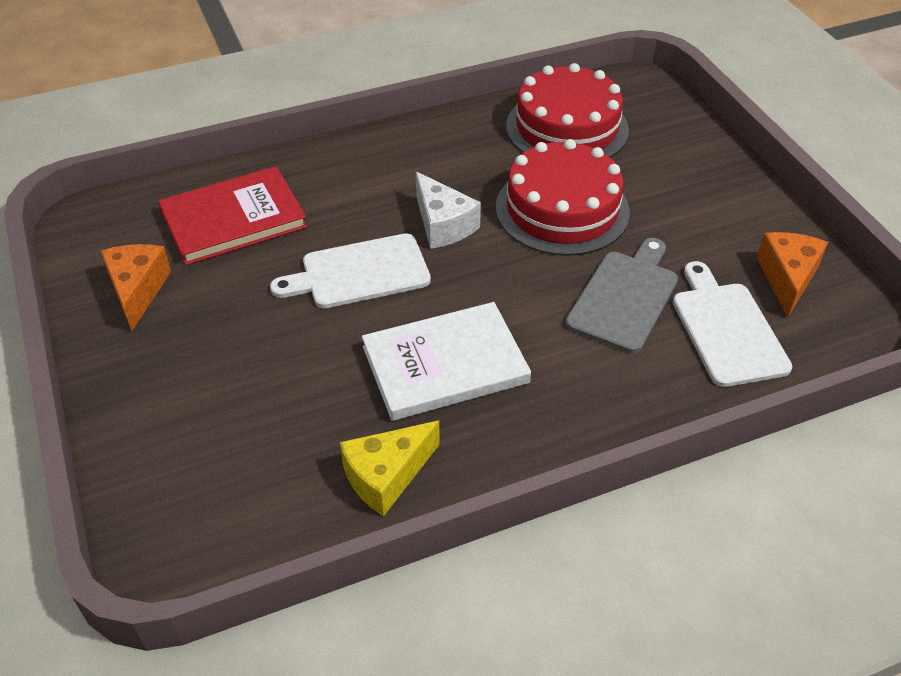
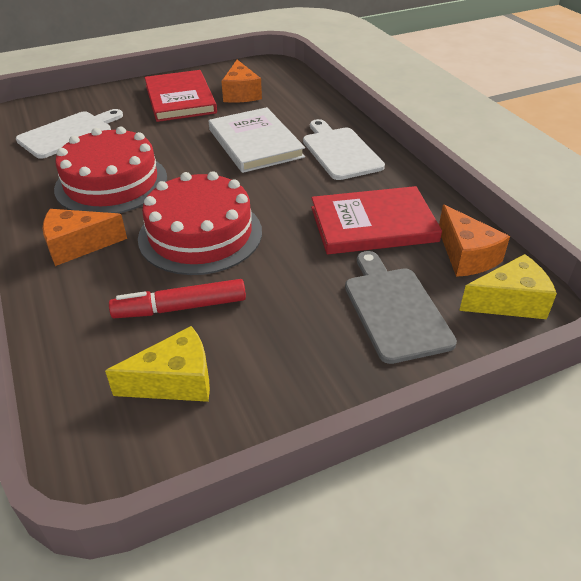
orange cheese: 2 -> 3
red book: 1 -> 2
red marker: 0 -> 1
white cheese: 1 -> 0
yellow cheese: 1 -> 2

